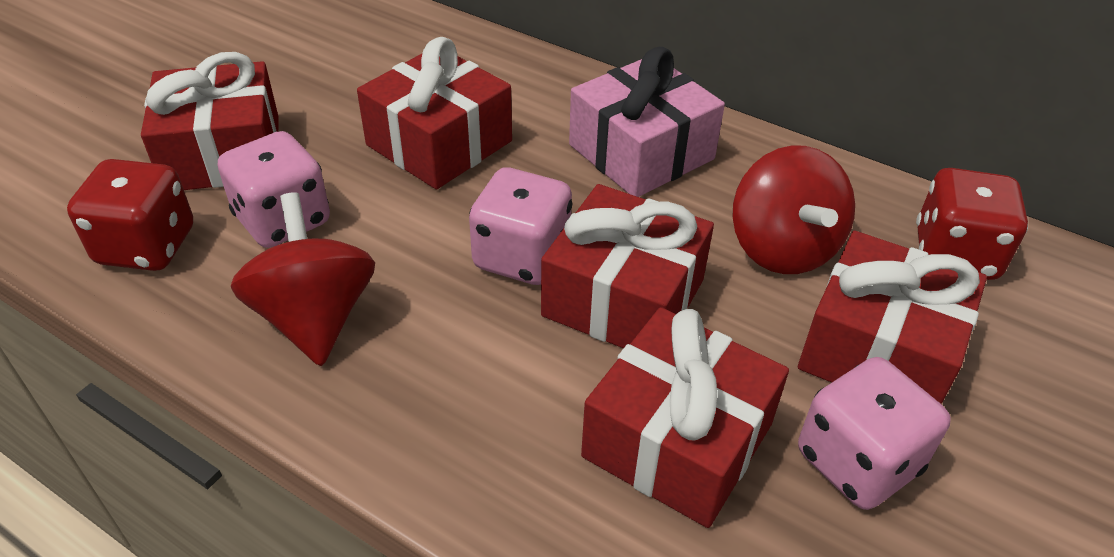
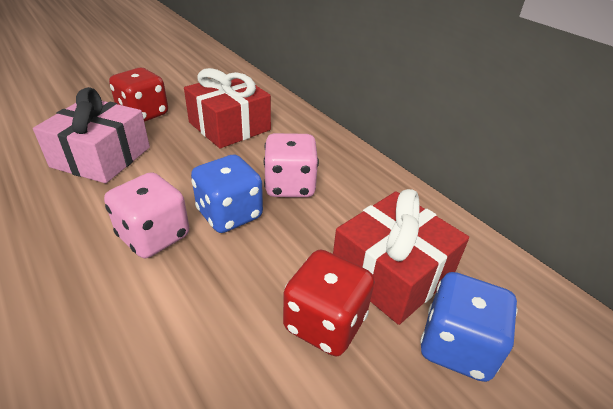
blue dice: 0 -> 2
pink dice: 3 -> 2
red gift: 5 -> 2
red spinning top: 2 -> 0

